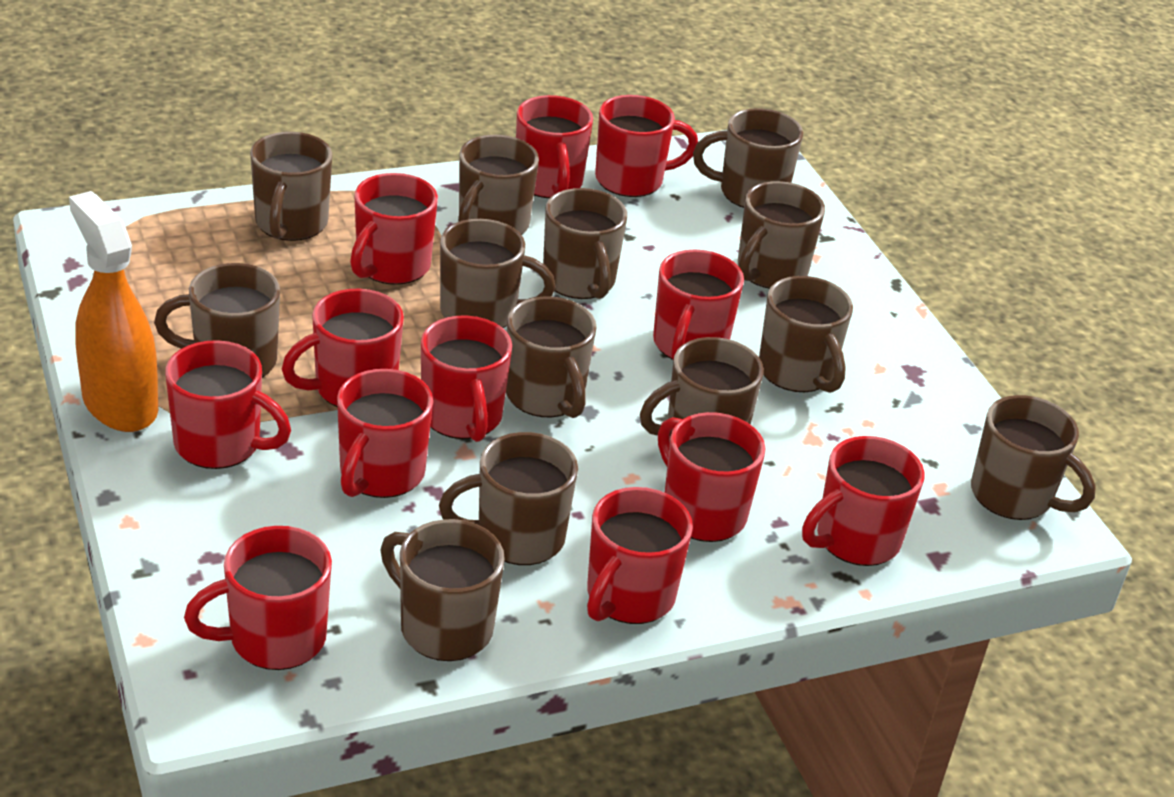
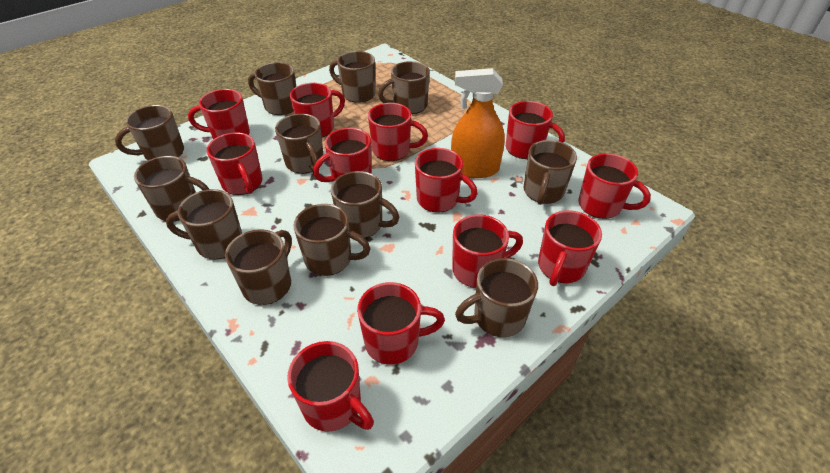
brown mug: 13 -> 12

